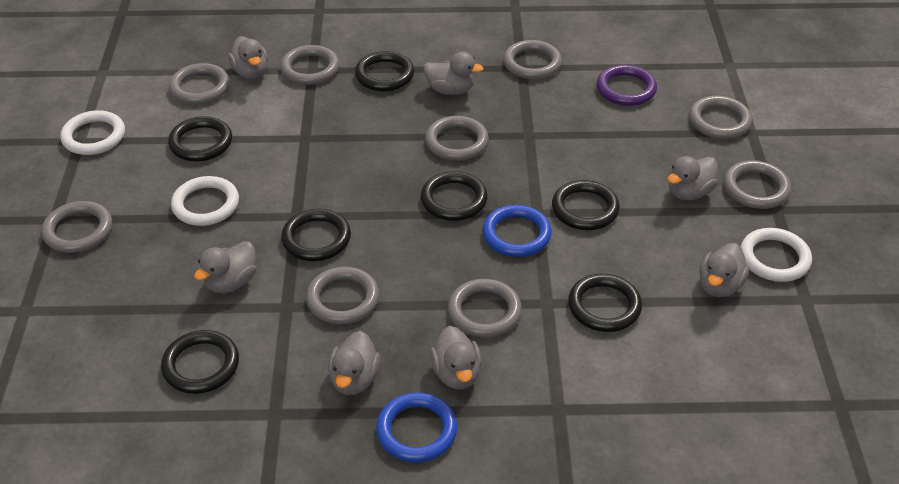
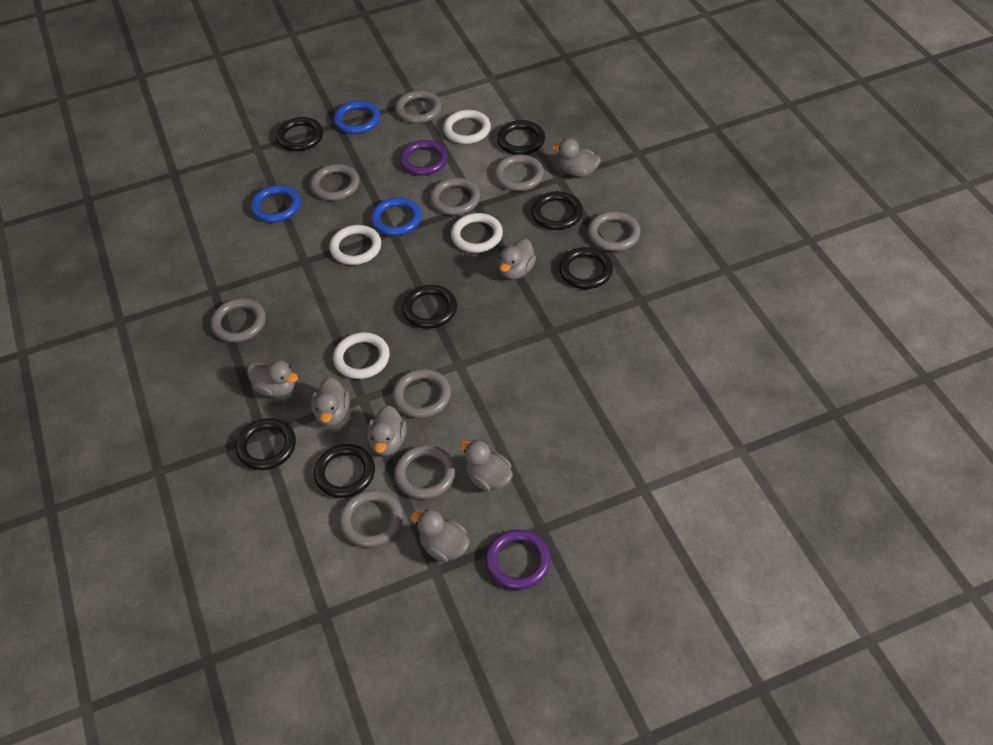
blue ring: 2 -> 3
purple ring: 1 -> 2
white ring: 3 -> 4

